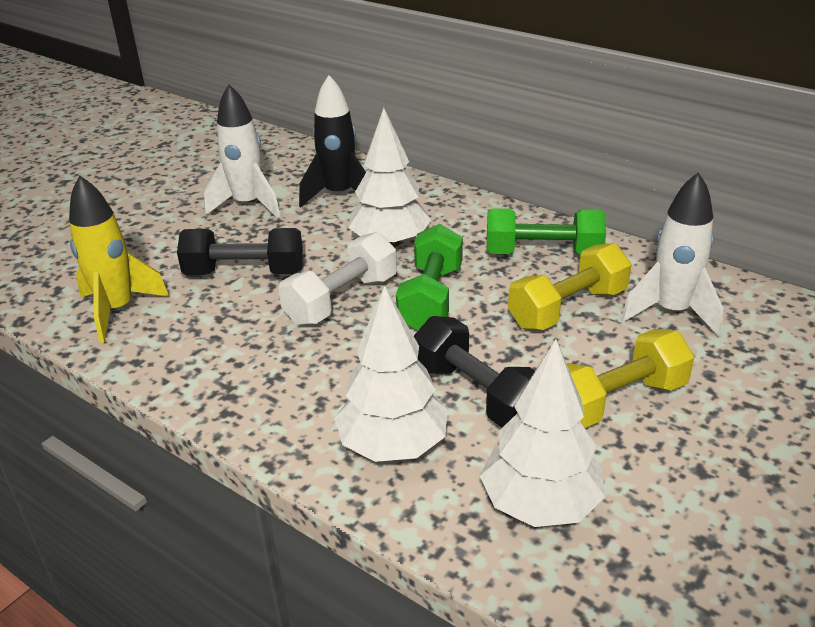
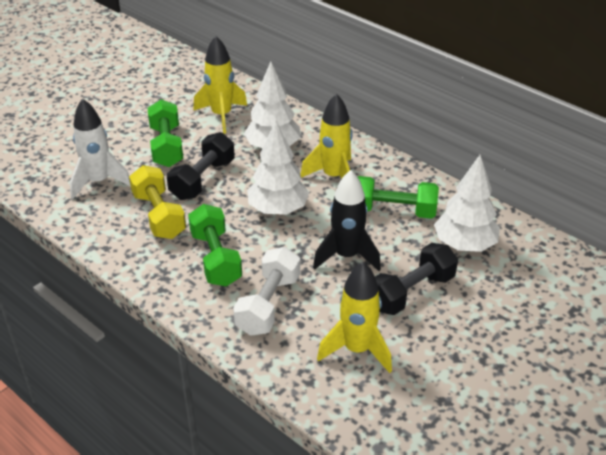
green dumbbell: 2 -> 3
white rocket: 2 -> 1
yellow dumbbell: 2 -> 1
yellow rocket: 1 -> 3

